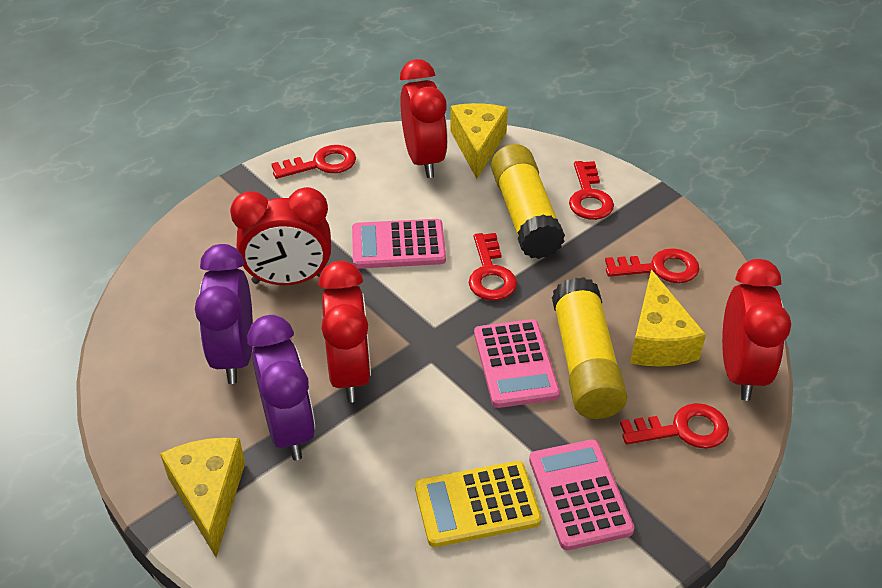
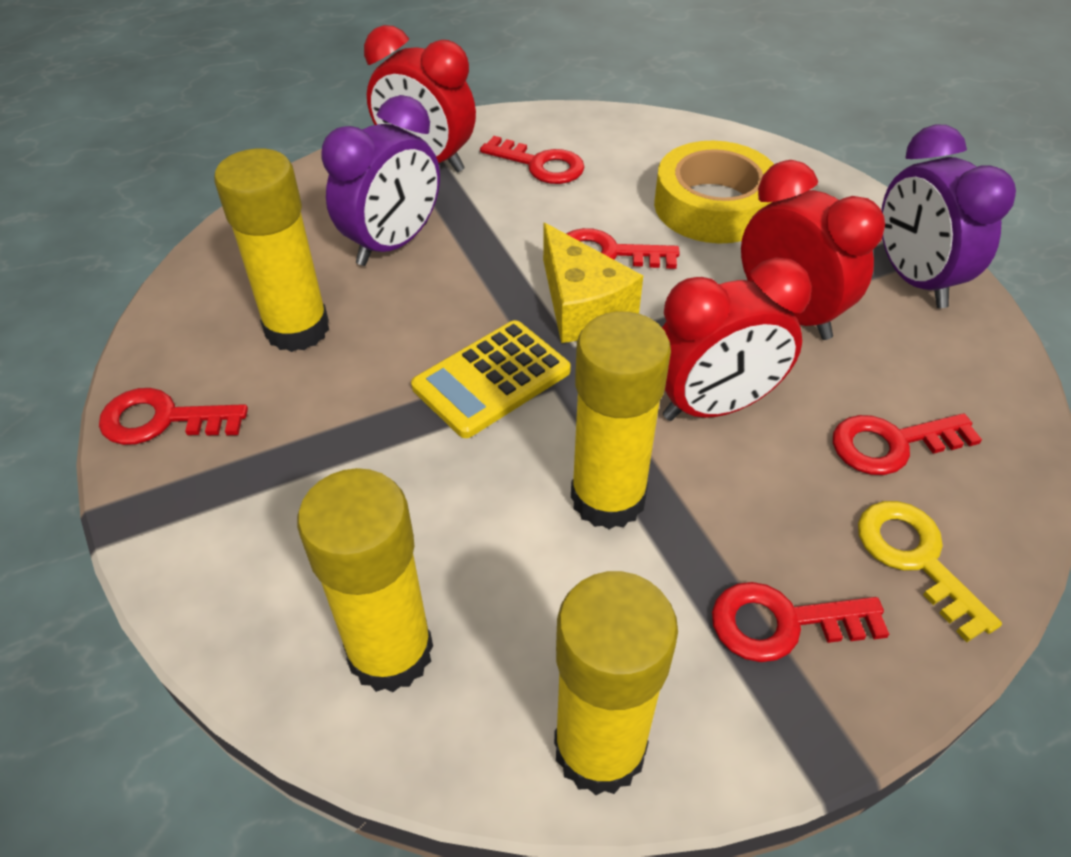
pink calculator: 3 -> 0
red clock: 4 -> 3
yellow cheese: 3 -> 1
yellow glue stick: 2 -> 4
yellow key: 0 -> 1
yellow tape: 0 -> 1

